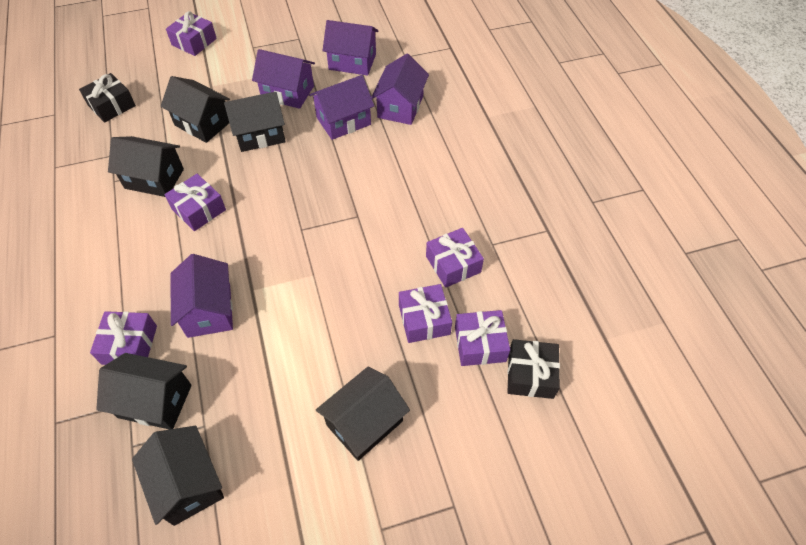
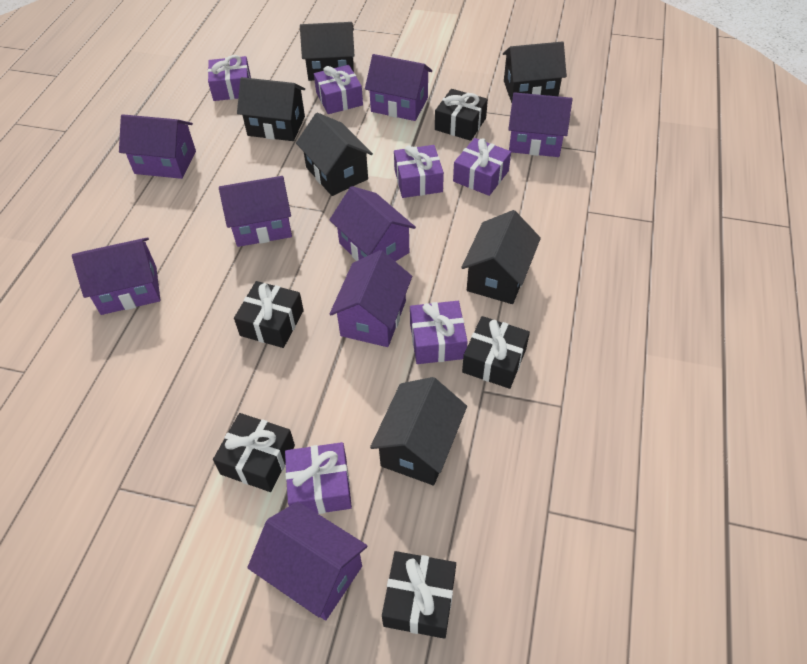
black gift: 2 -> 5
purple house: 5 -> 8

